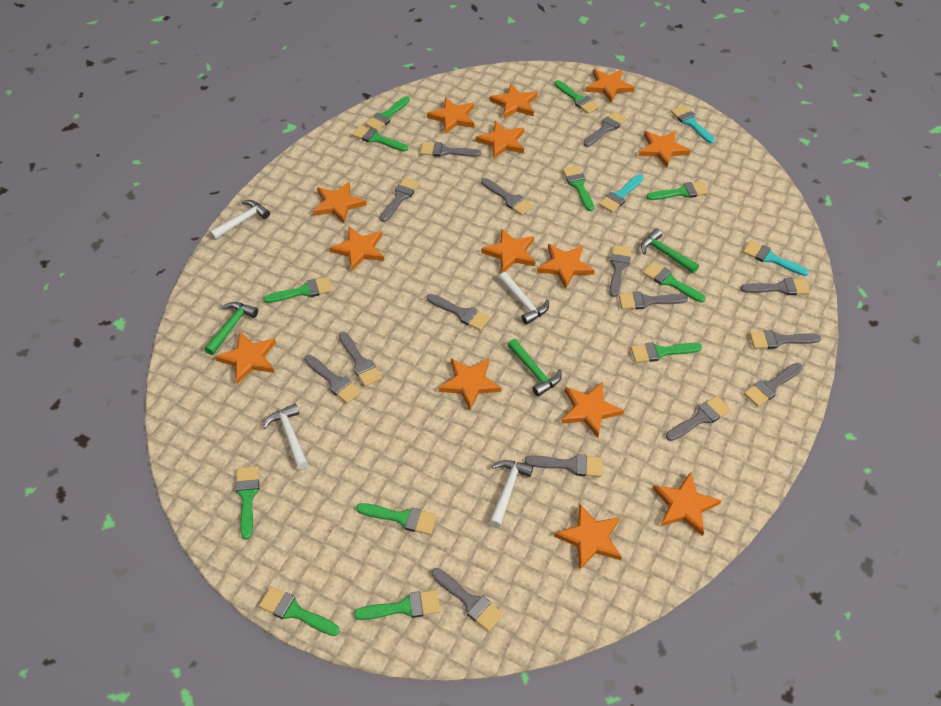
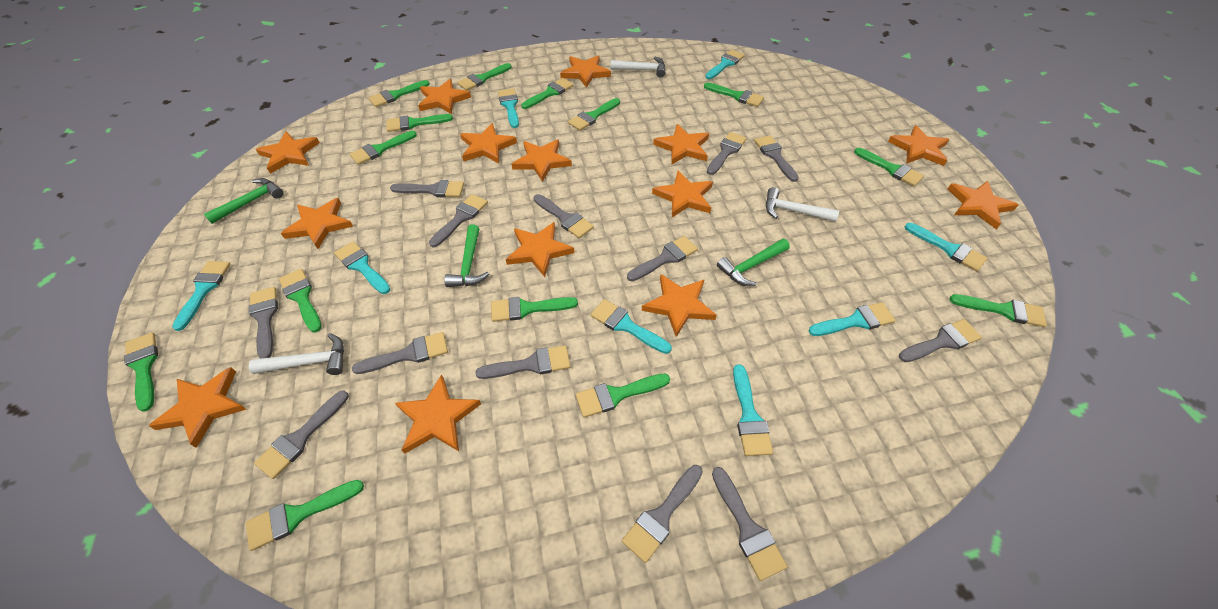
green brush: 12 -> 14
grey brush: 15 -> 13
turquoise brush: 3 -> 8
white hammer: 4 -> 3

